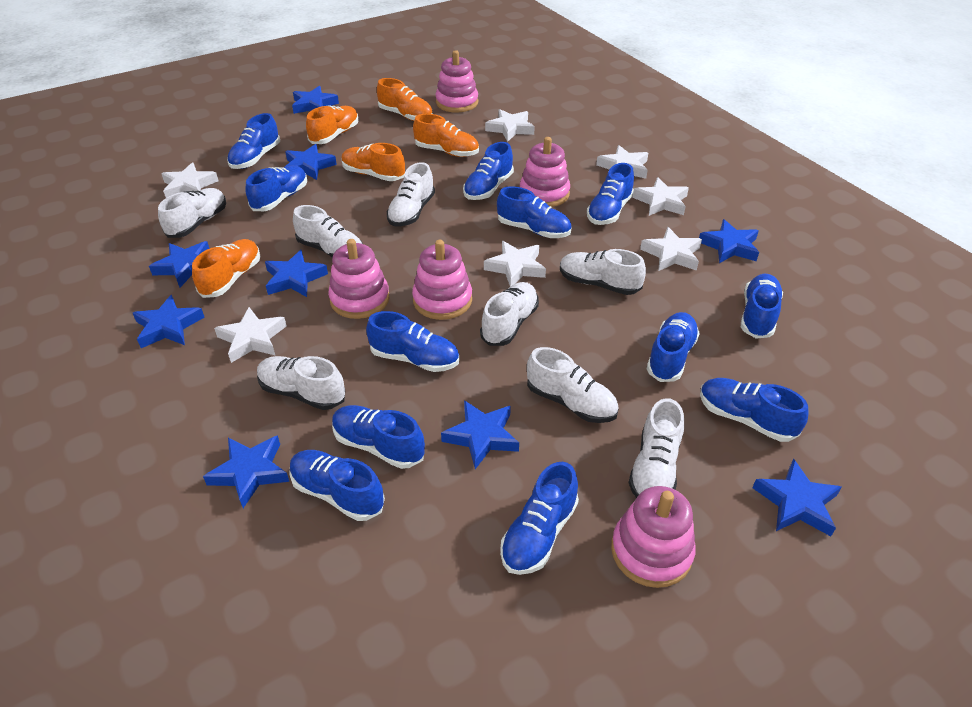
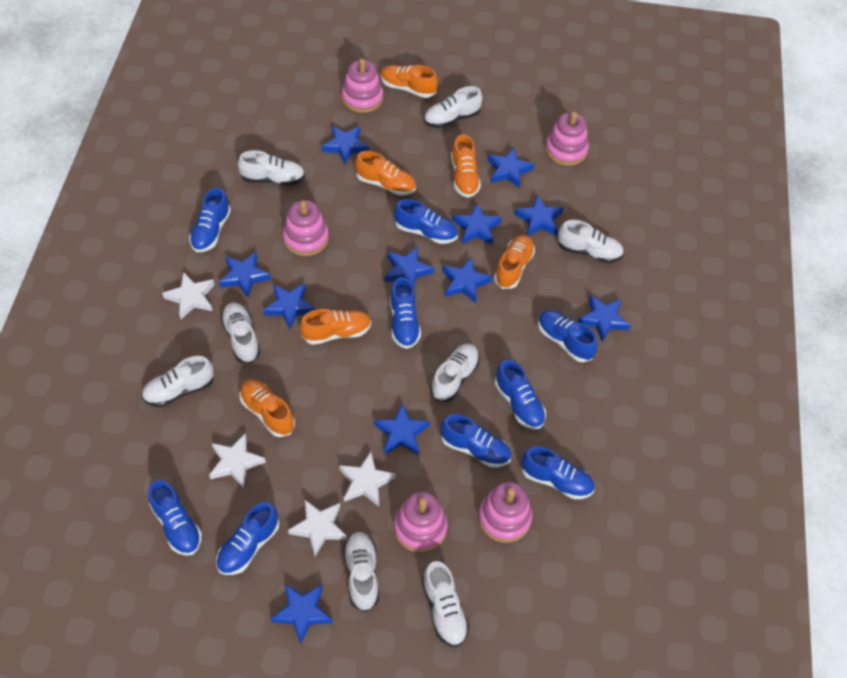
blue shoe: 12 -> 9
blue star: 9 -> 11
orange shoe: 5 -> 6
white star: 7 -> 4

